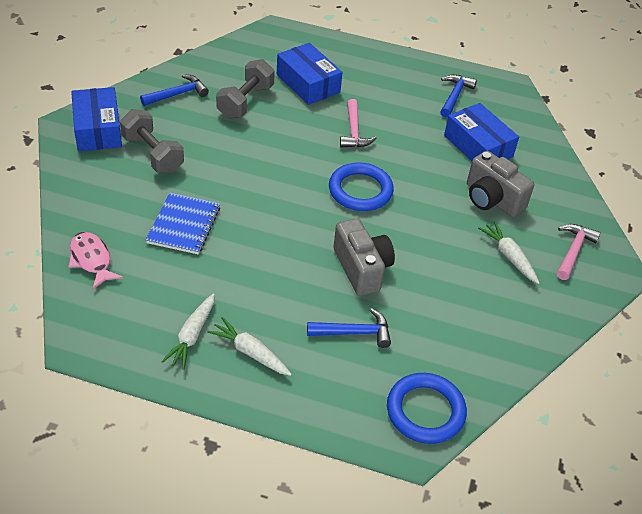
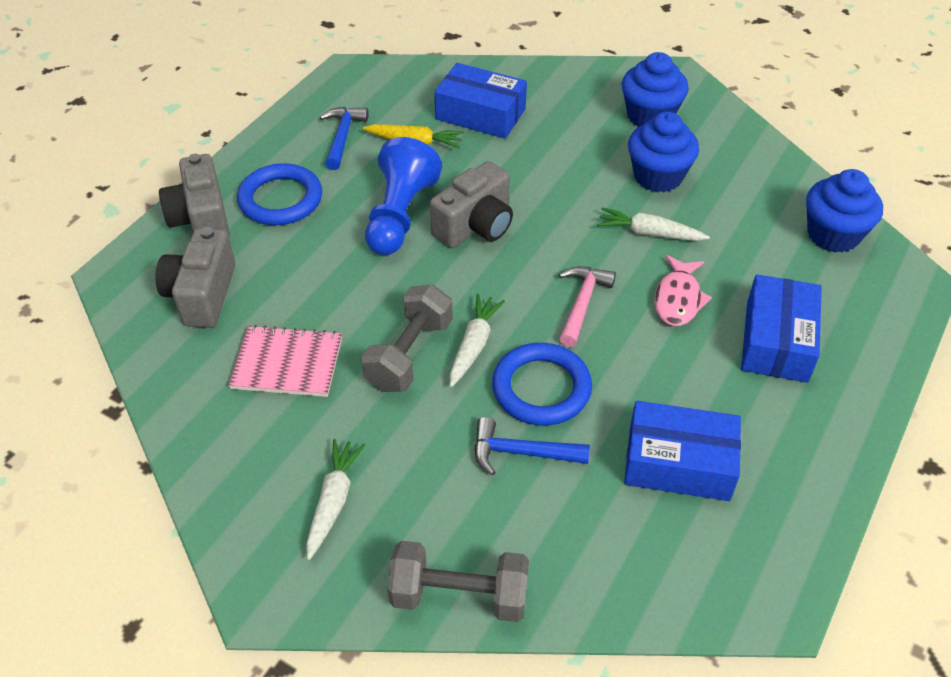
blue cupcake: 0 -> 3
blue hammer: 3 -> 2
blue notebook: 1 -> 0
blue pawn: 0 -> 1
grey camera: 2 -> 3
pink hammer: 2 -> 1
pink notebook: 0 -> 1
yellow carrot: 0 -> 1

